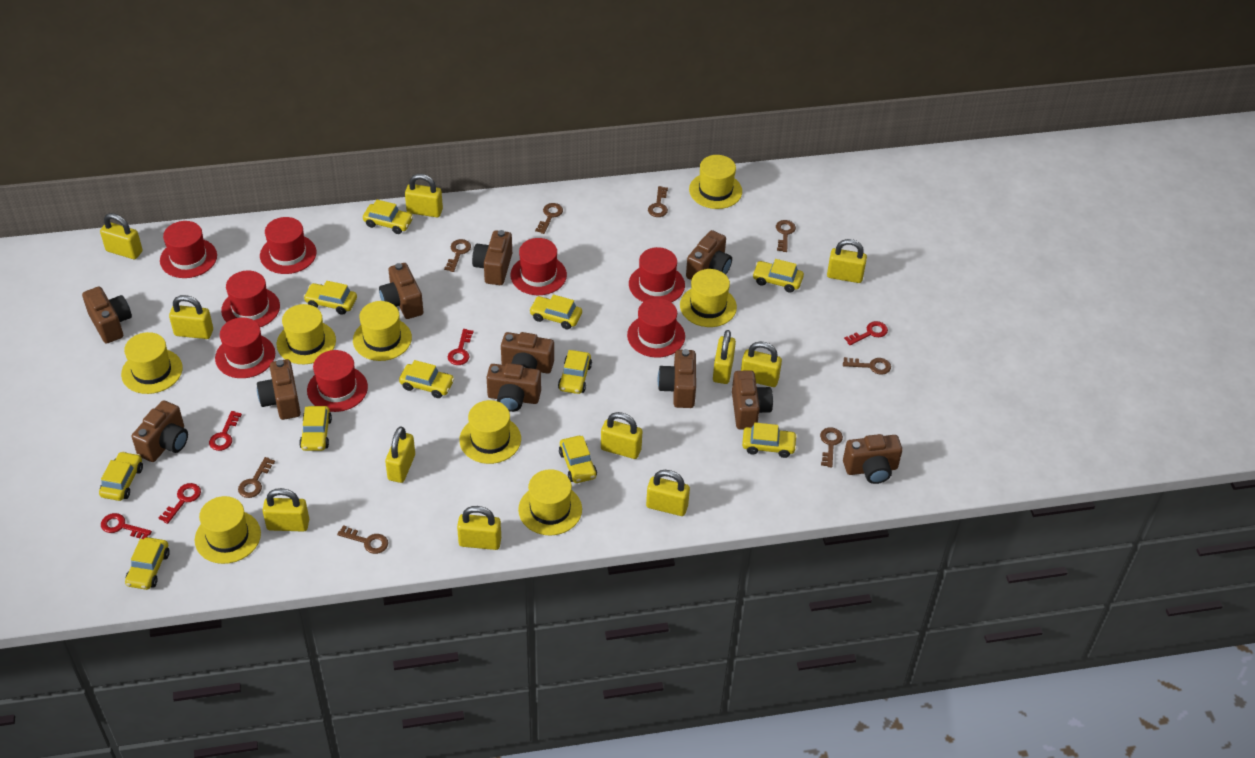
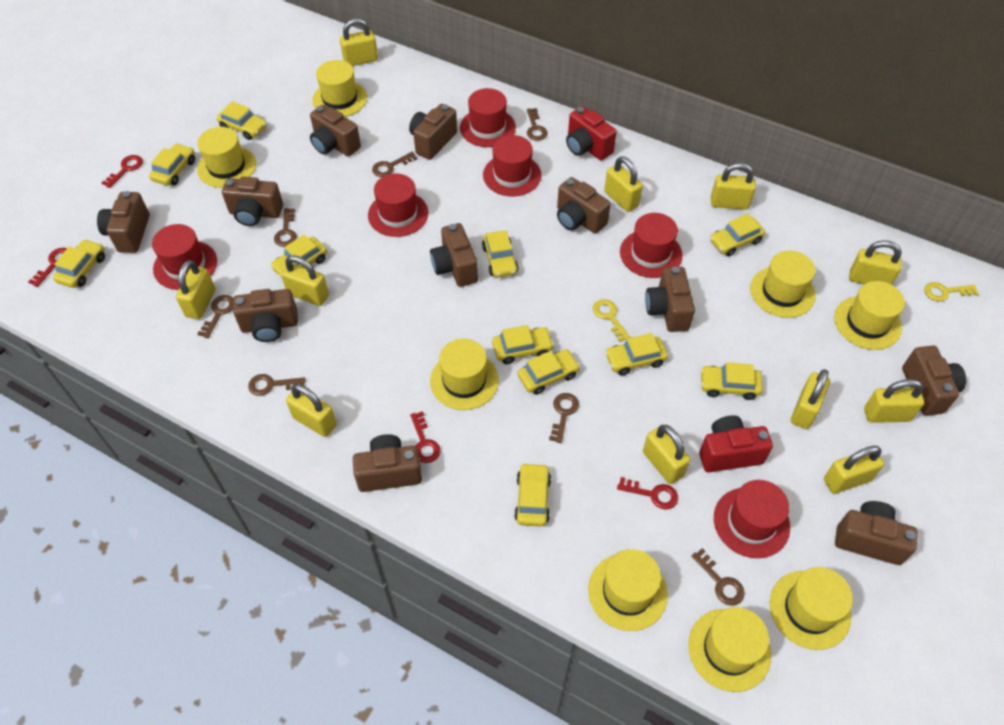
brown key: 8 -> 7
red camera: 0 -> 2
red hat: 8 -> 6
red key: 5 -> 4
yellow key: 0 -> 2

